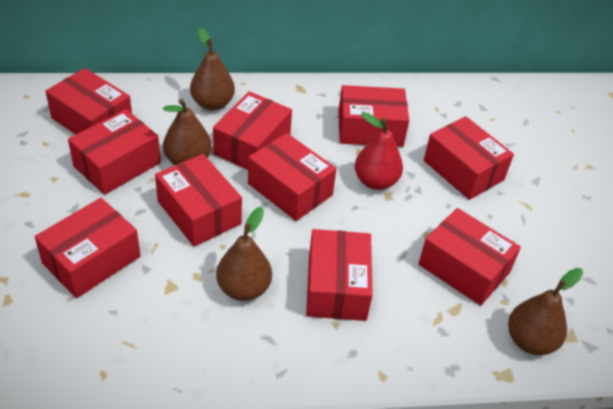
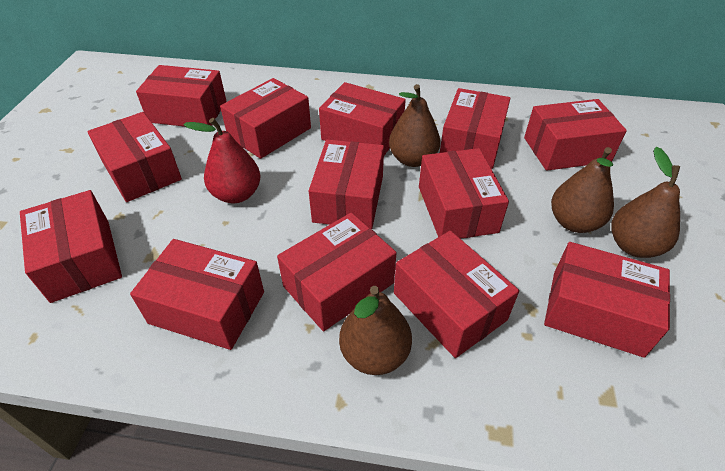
red box: 10 -> 13

